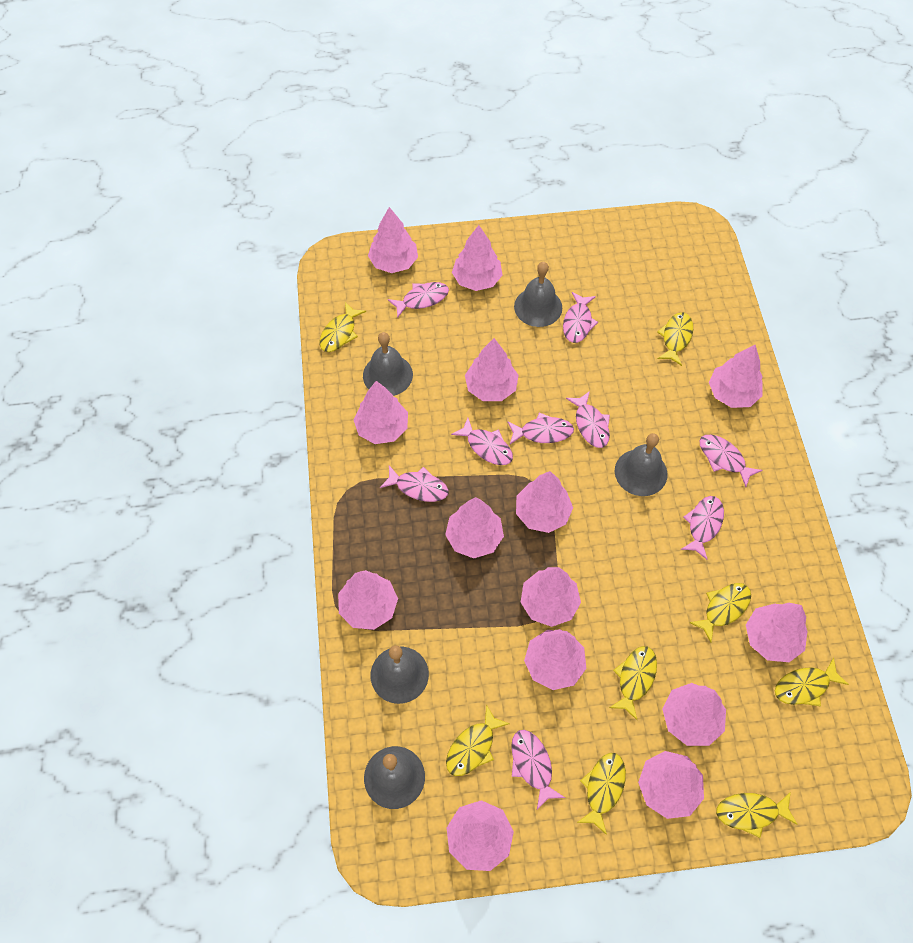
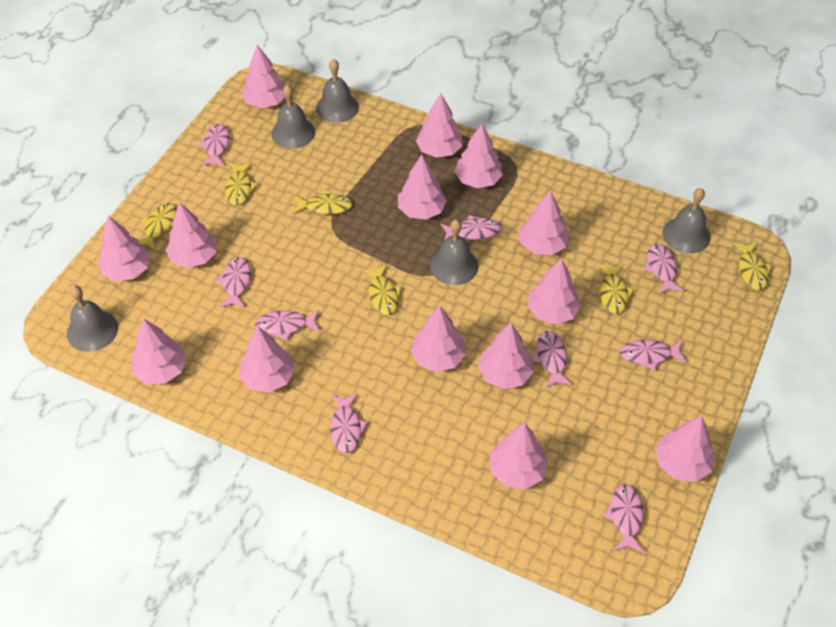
yellow fish: 8 -> 6

